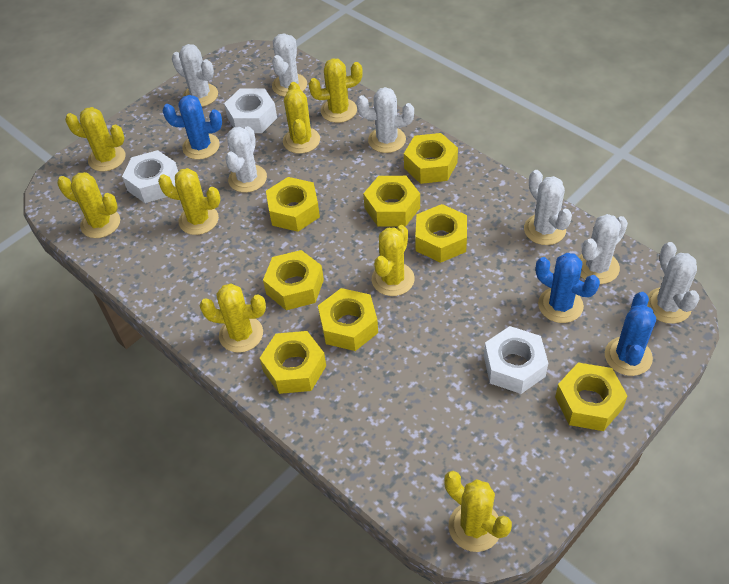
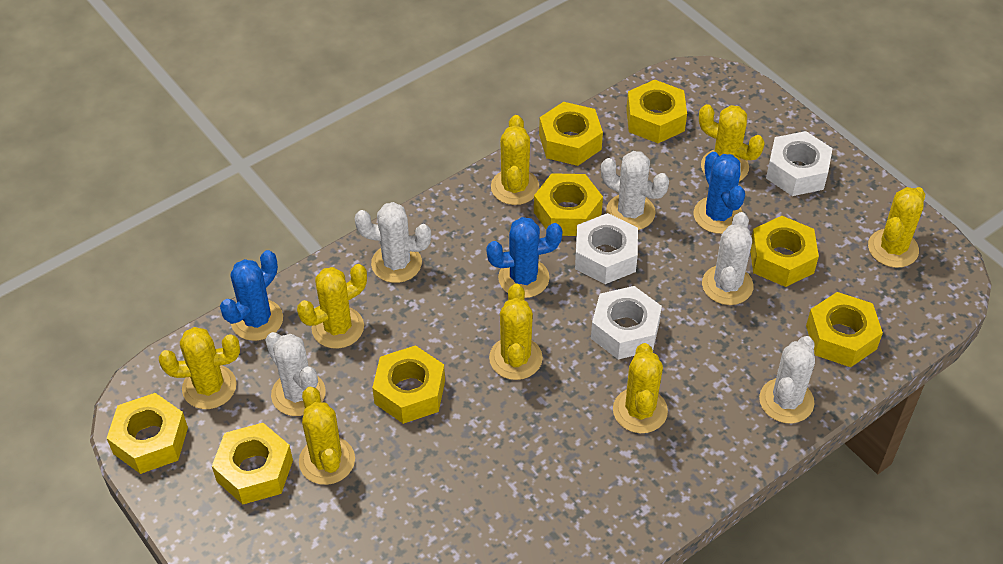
white cactus: 7 -> 5

